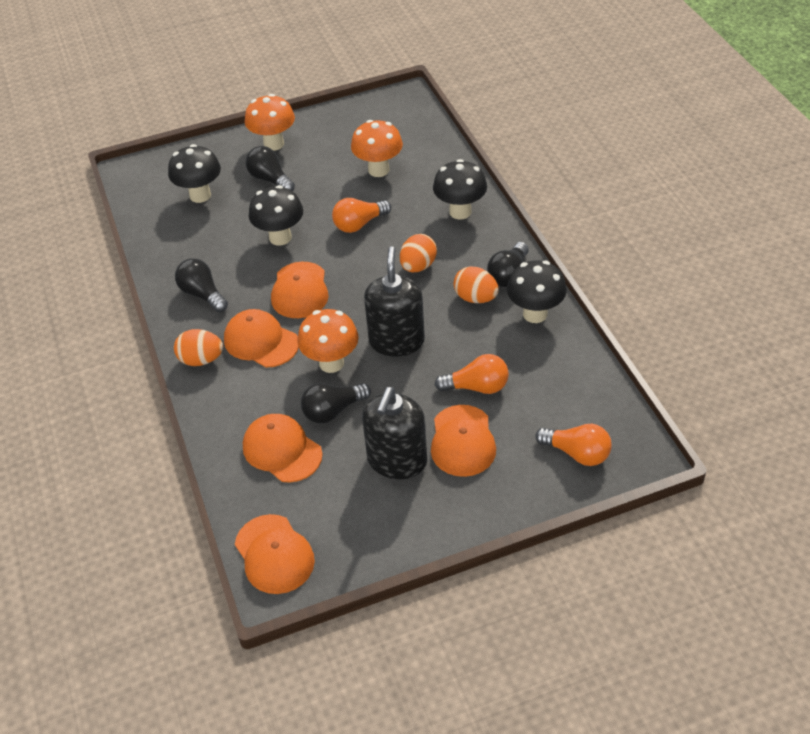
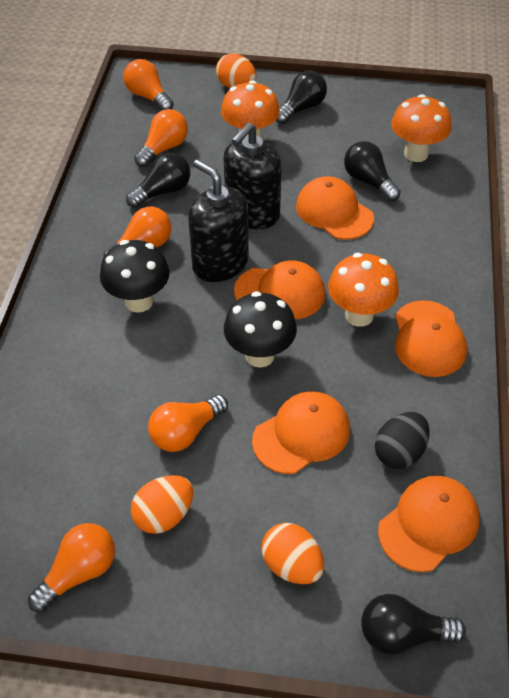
black egg: 0 -> 1
black mushroom: 4 -> 2
orange light bulb: 3 -> 5

